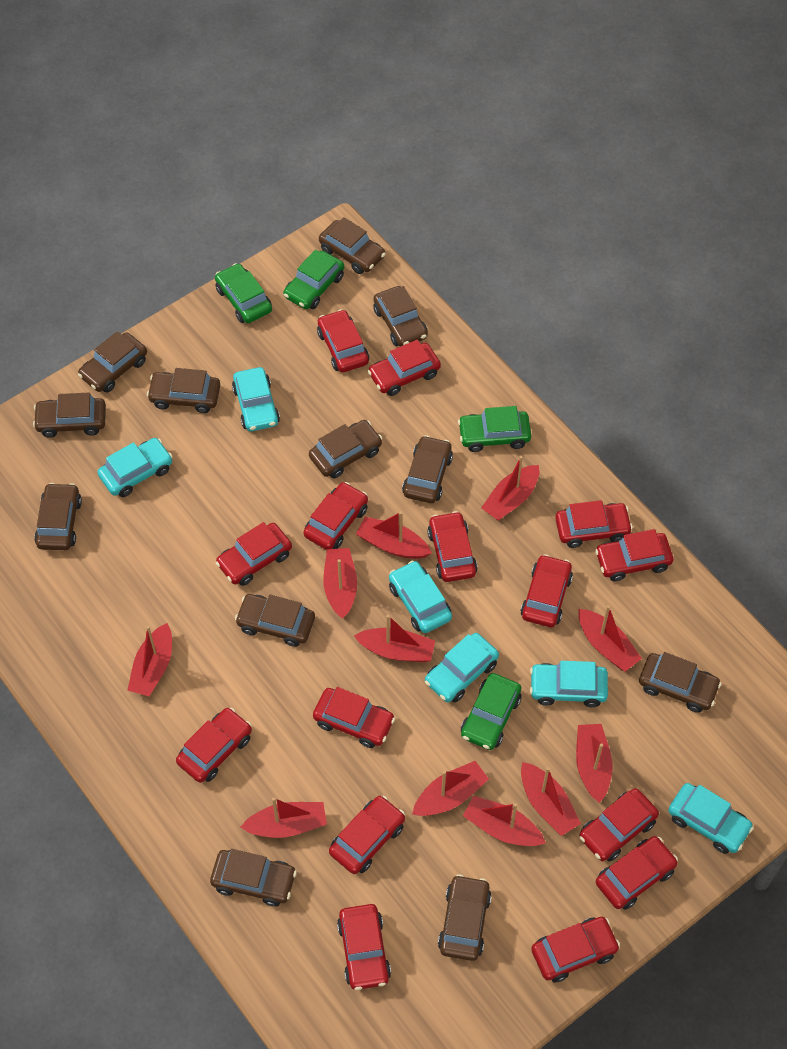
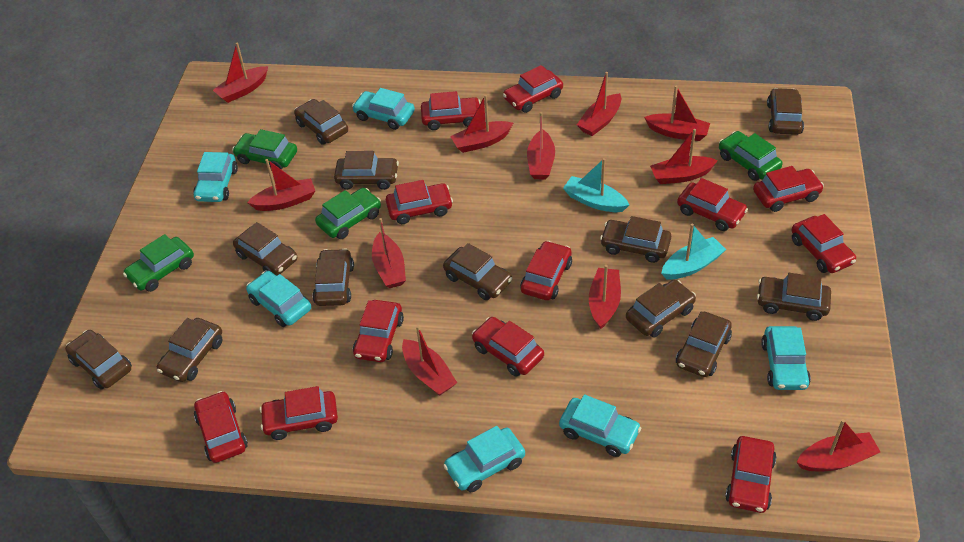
red car: 15 -> 12
turquoise boat: 0 -> 2

